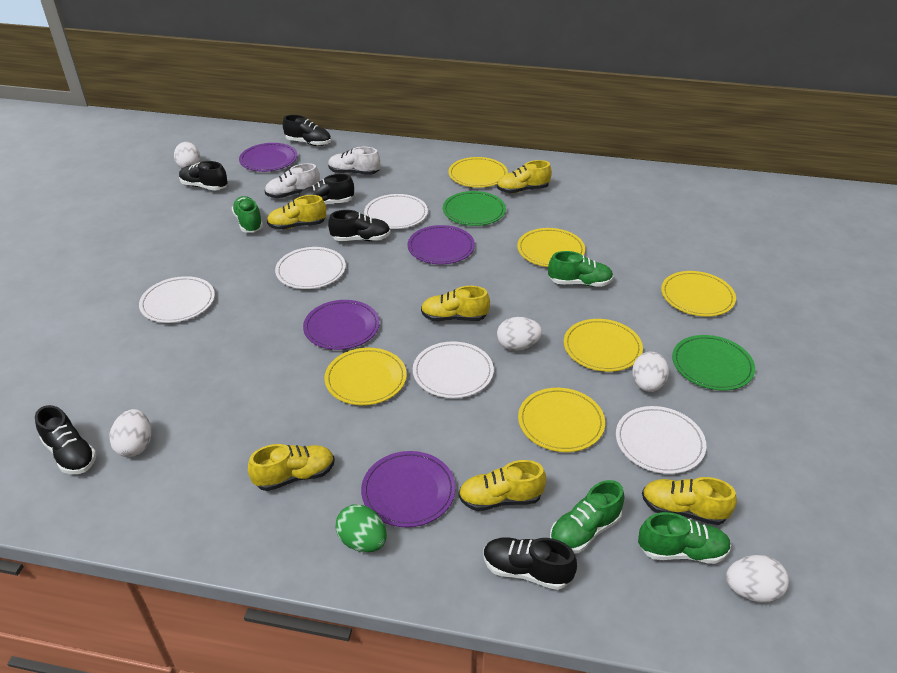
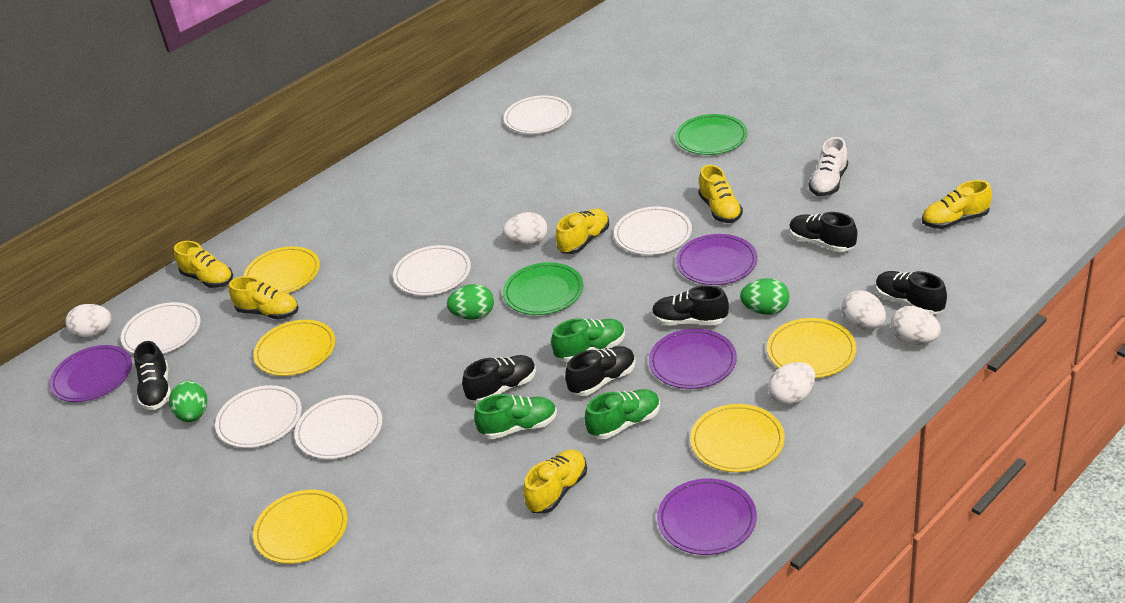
green egg: 1 -> 3
green shoe: 4 -> 3
white plate: 5 -> 6
white shoe: 2 -> 1
yellow plate: 6 -> 5

